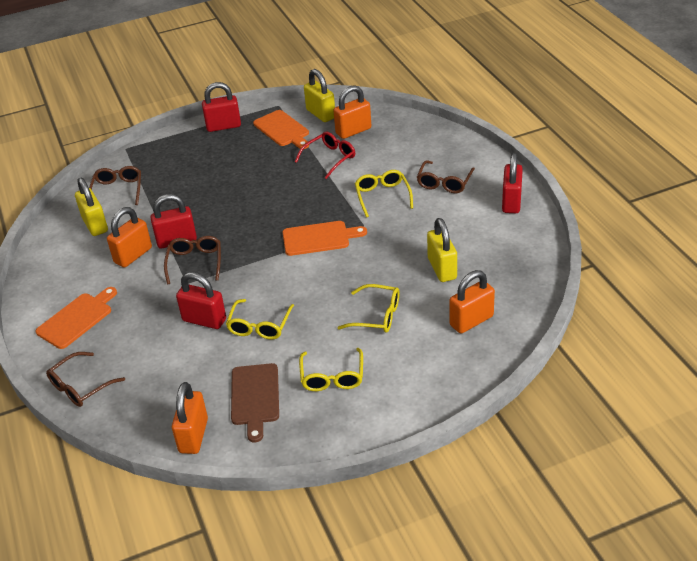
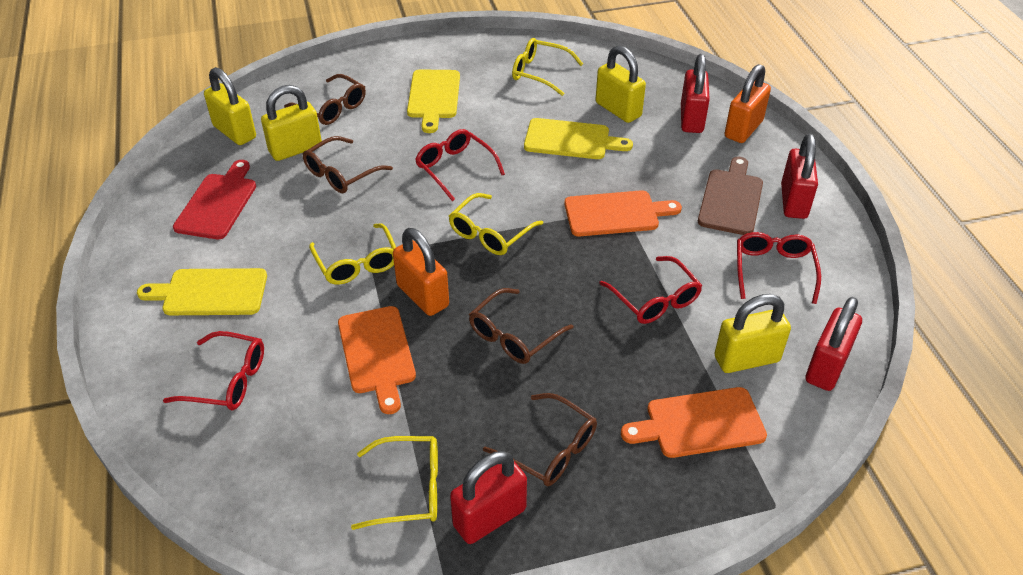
orange padlock: 4 -> 2
red cutting board: 0 -> 1
red glasses: 1 -> 4
yellow cutting board: 0 -> 3
yellow padlock: 3 -> 4

